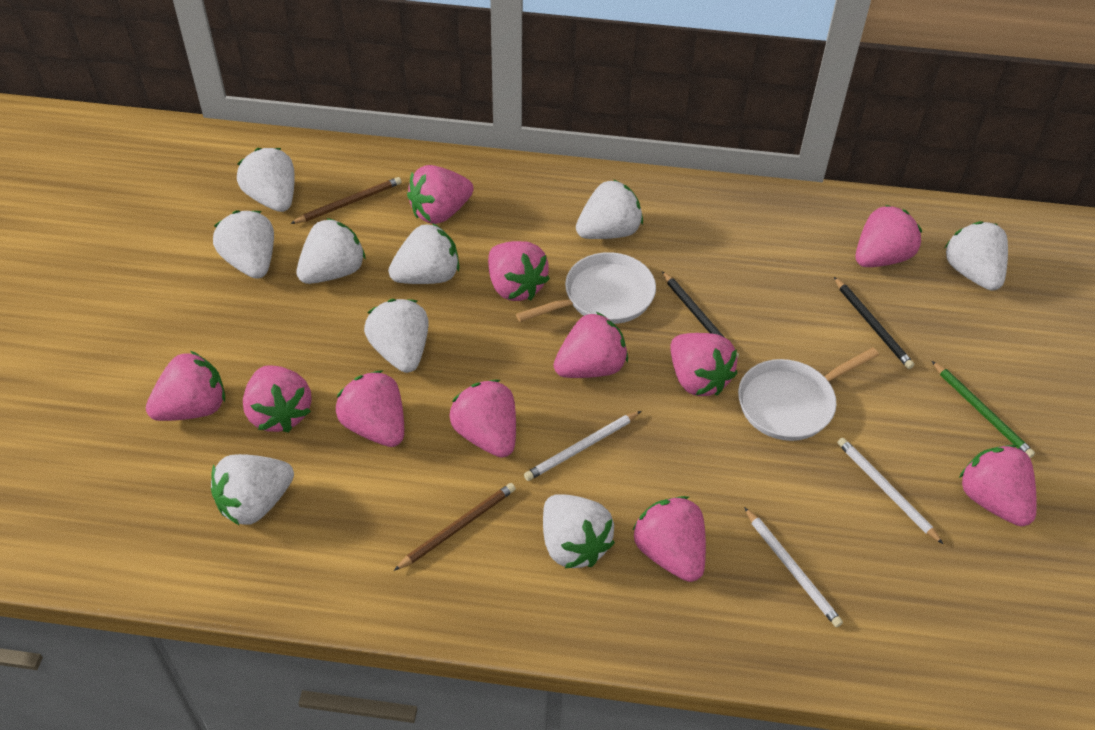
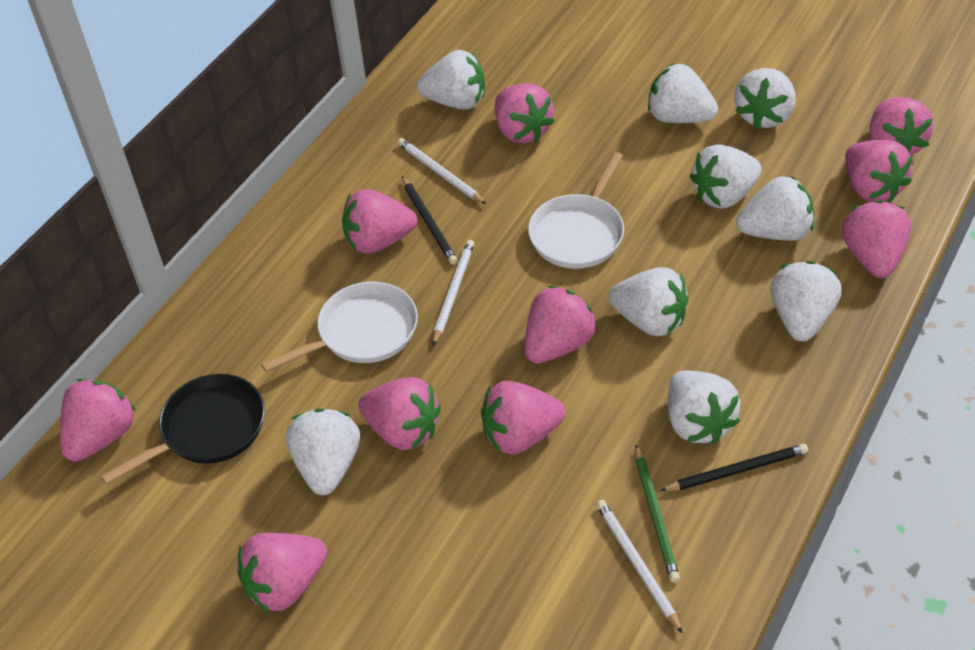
black pan: 0 -> 1
brown pencil: 2 -> 0
pink strawberry: 11 -> 10

